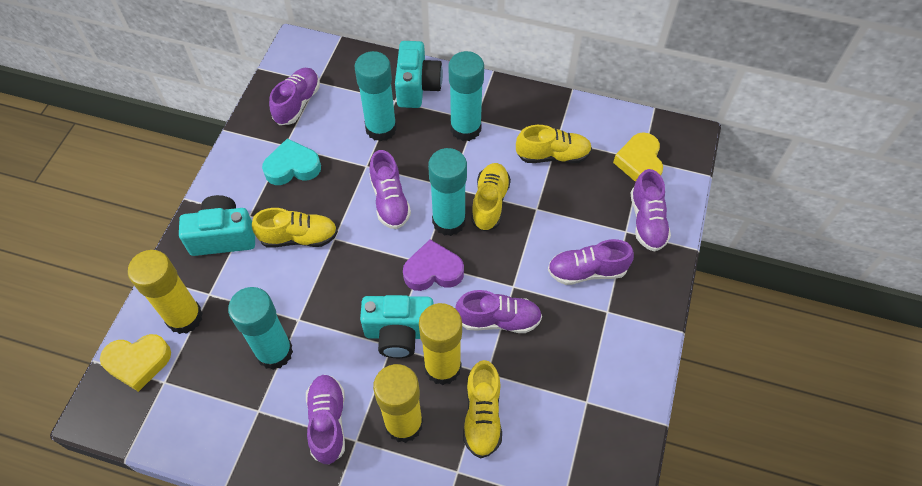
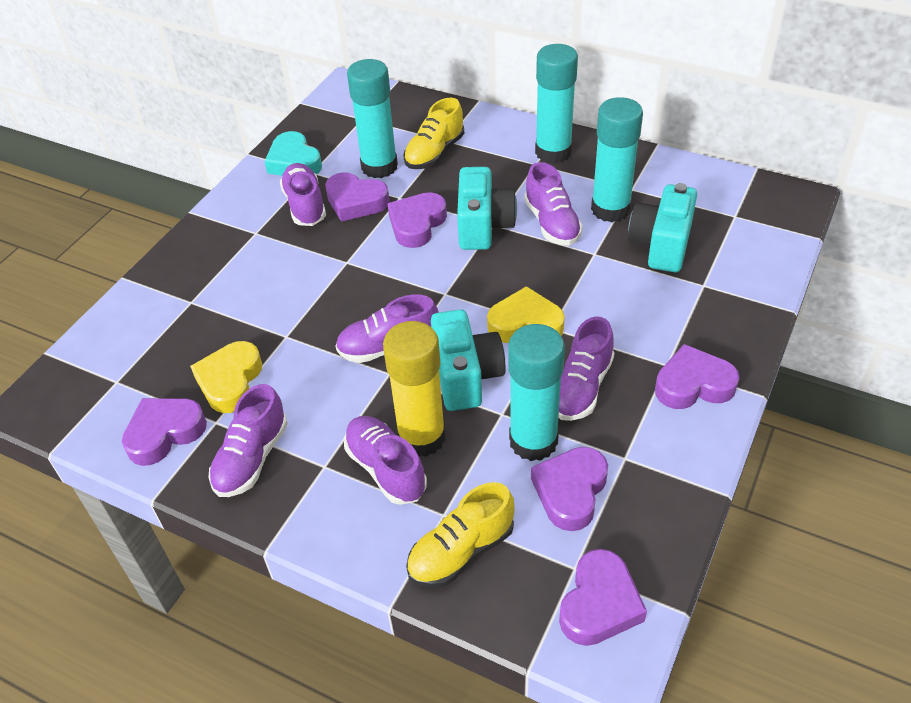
purple heart: 1 -> 6
yellow glue stick: 3 -> 1
yellow shoe: 4 -> 2

